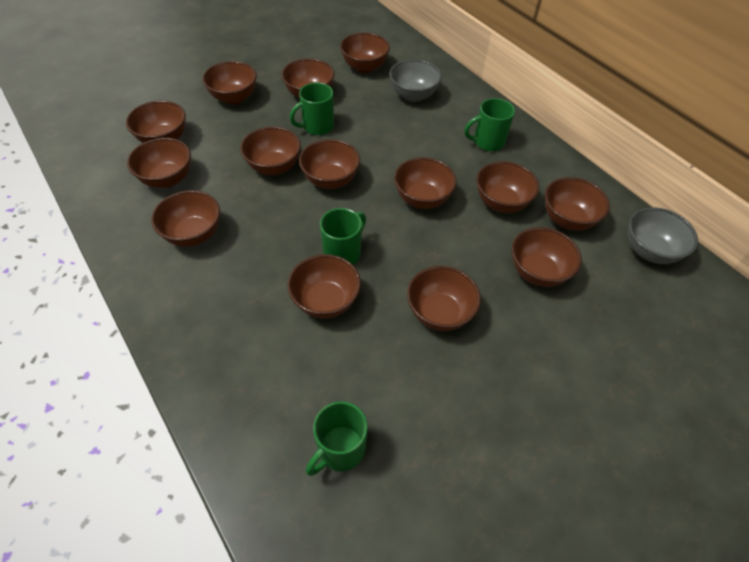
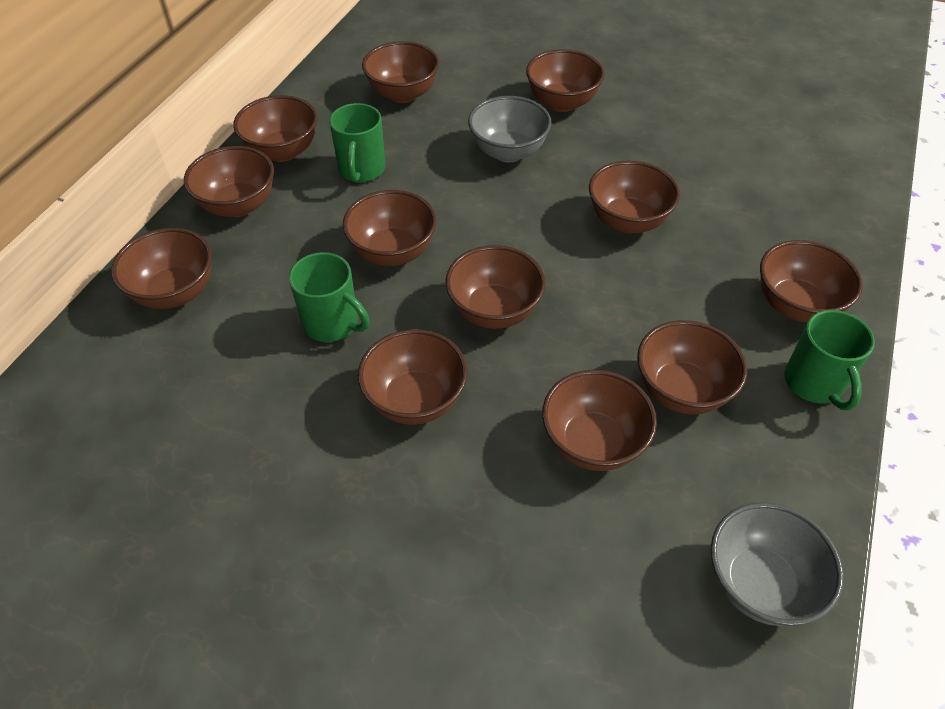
brown bowl: 14 -> 12
green mug: 4 -> 3

